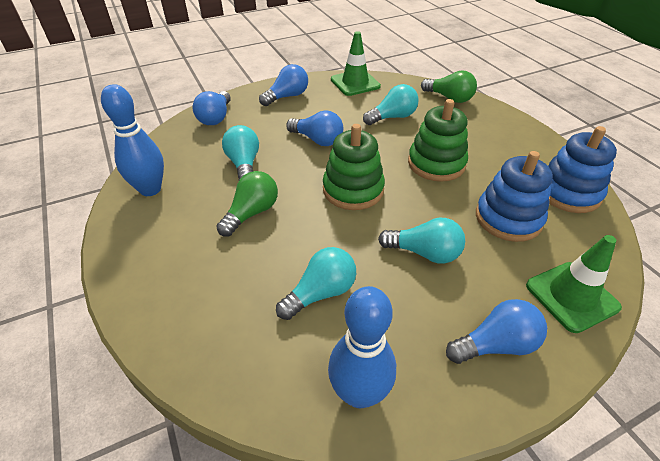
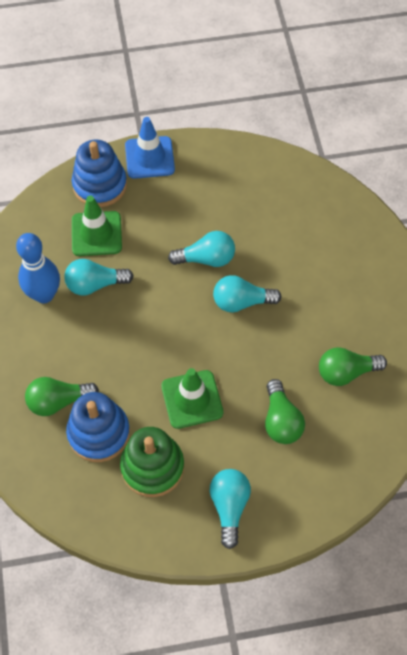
blue bowling pin: 2 -> 1
blue light bulb: 4 -> 0
blue traffic cone: 0 -> 1
green light bulb: 2 -> 3
green stacking toy: 2 -> 1

